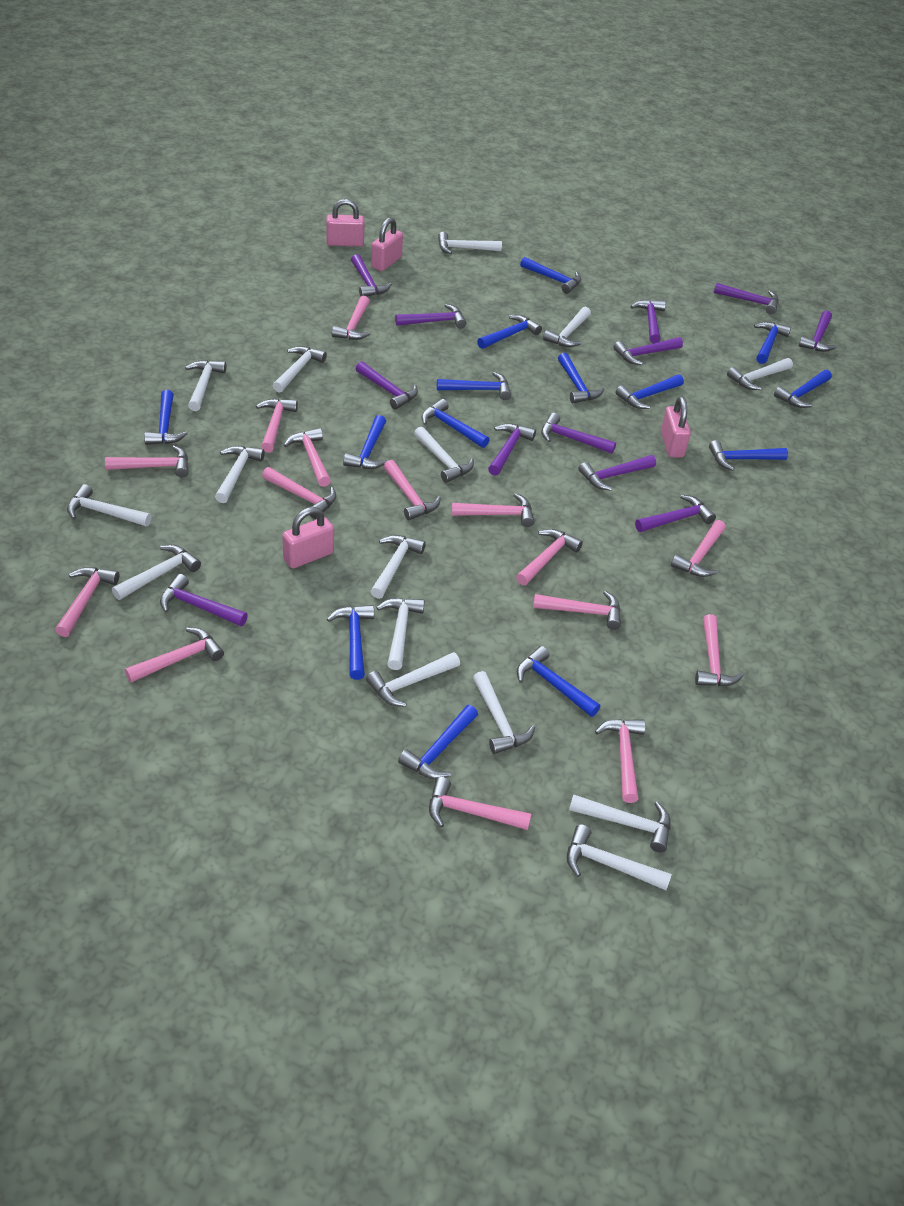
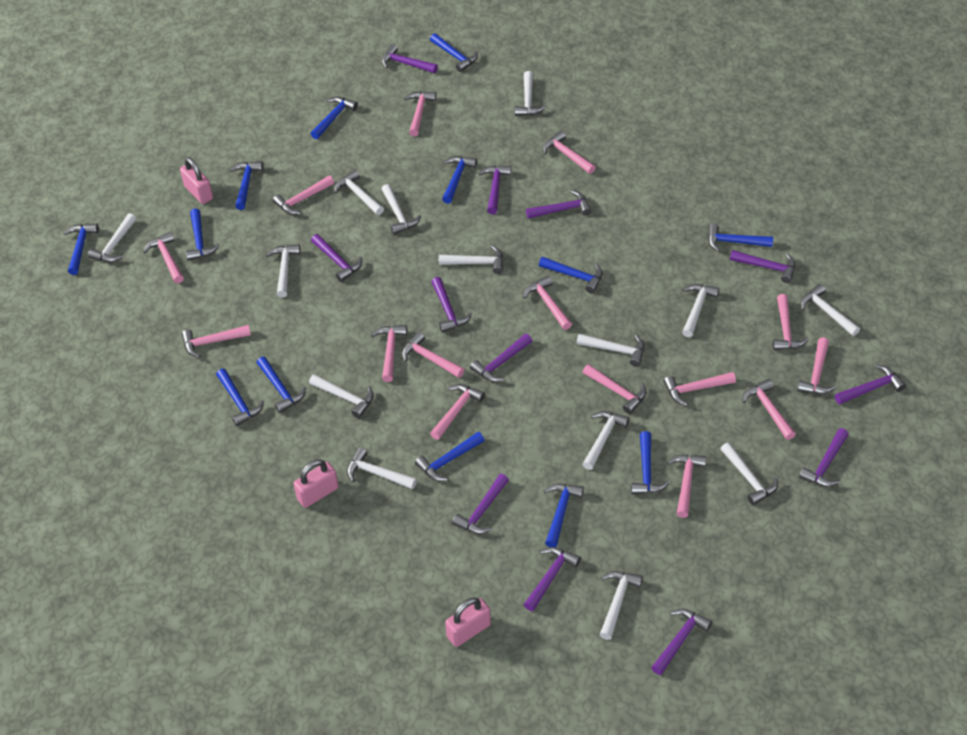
blue hammer: 14 -> 13
pink padlock: 4 -> 3
white hammer: 15 -> 14

